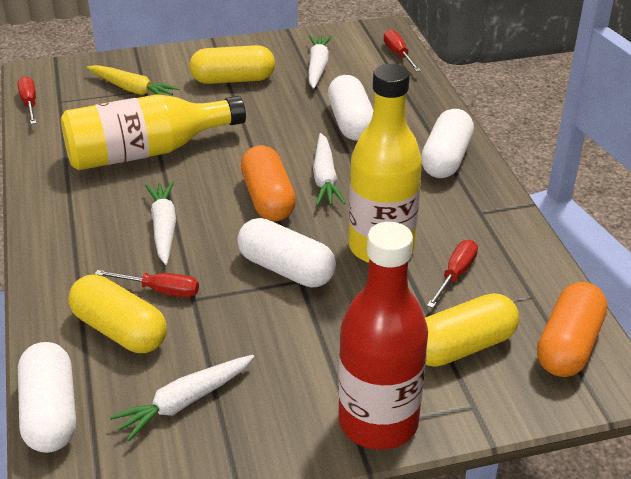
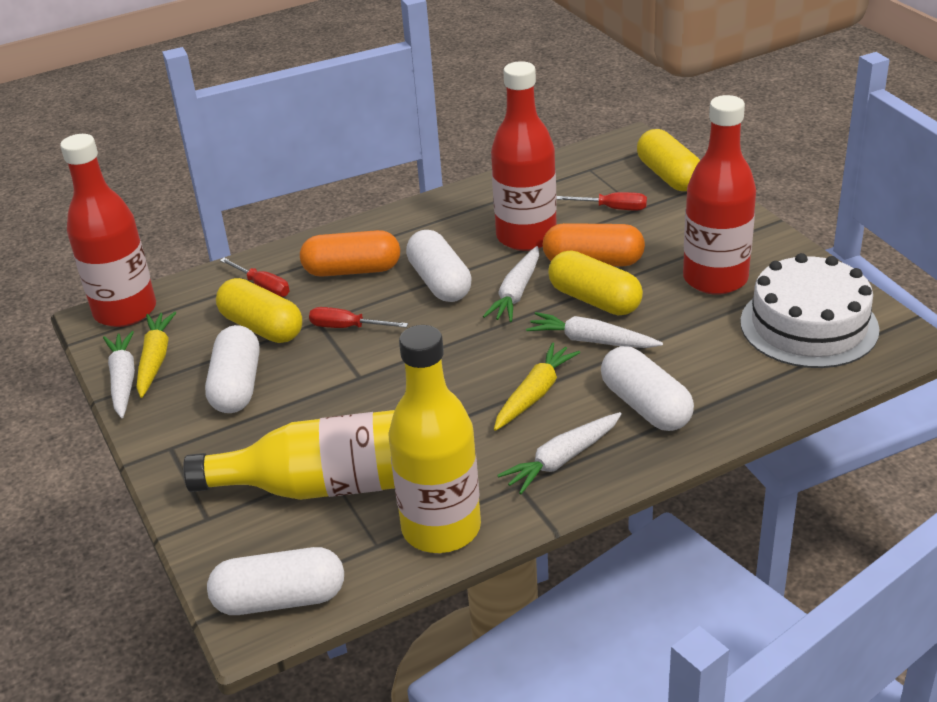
red bottle: 1 -> 3
red screwdriver: 4 -> 3
white cake: 0 -> 1
yellow carrot: 1 -> 2

